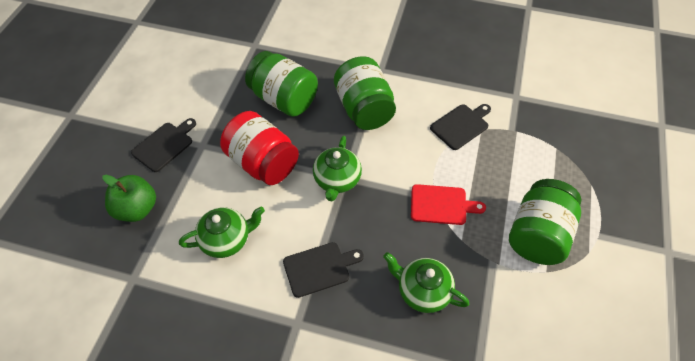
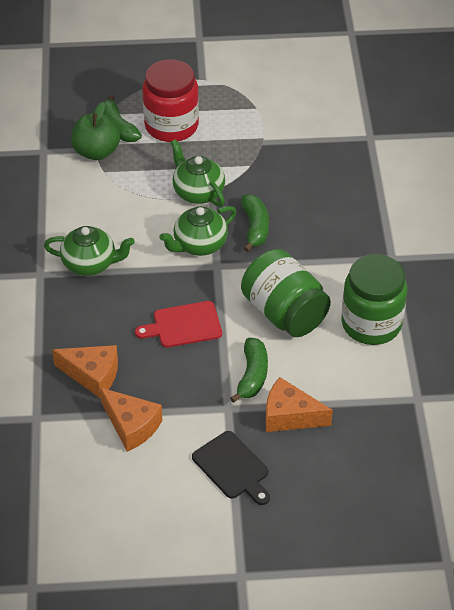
black cutting board: 3 -> 1
green banana: 0 -> 3
green jar: 3 -> 2
orange cheese: 0 -> 3

